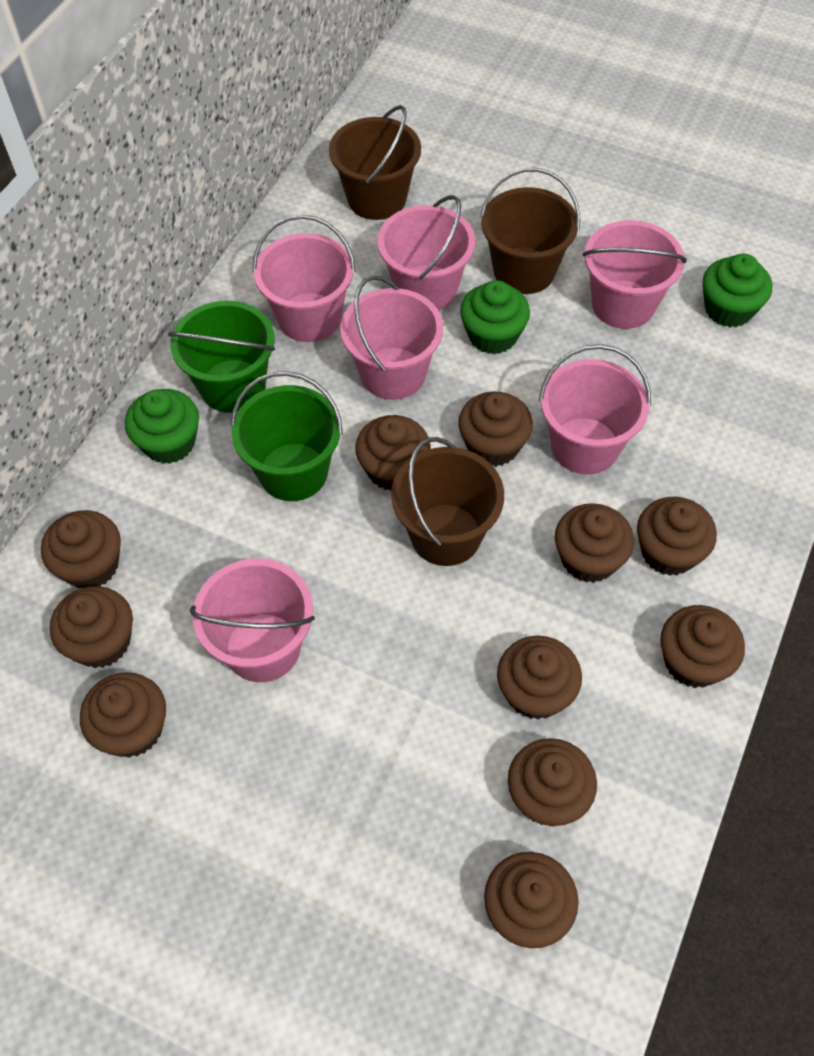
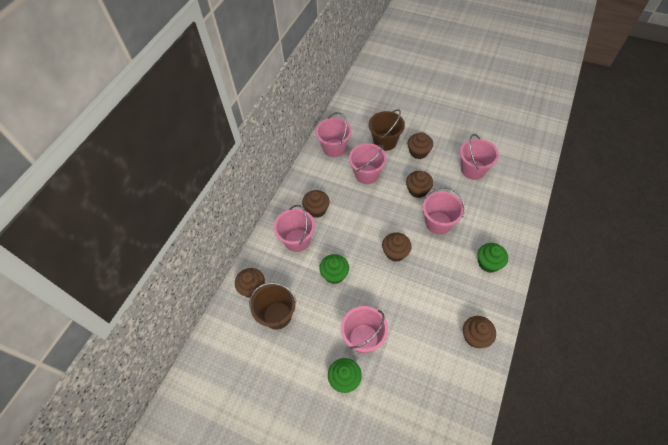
brown bucket: 3 -> 2
brown cupcake: 11 -> 6
green bucket: 2 -> 0

